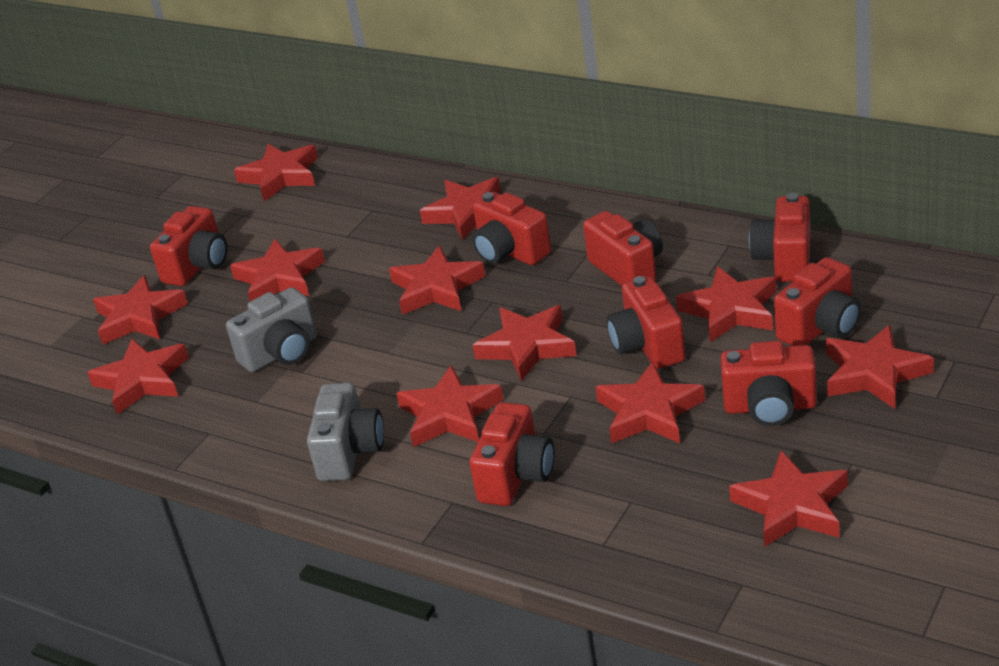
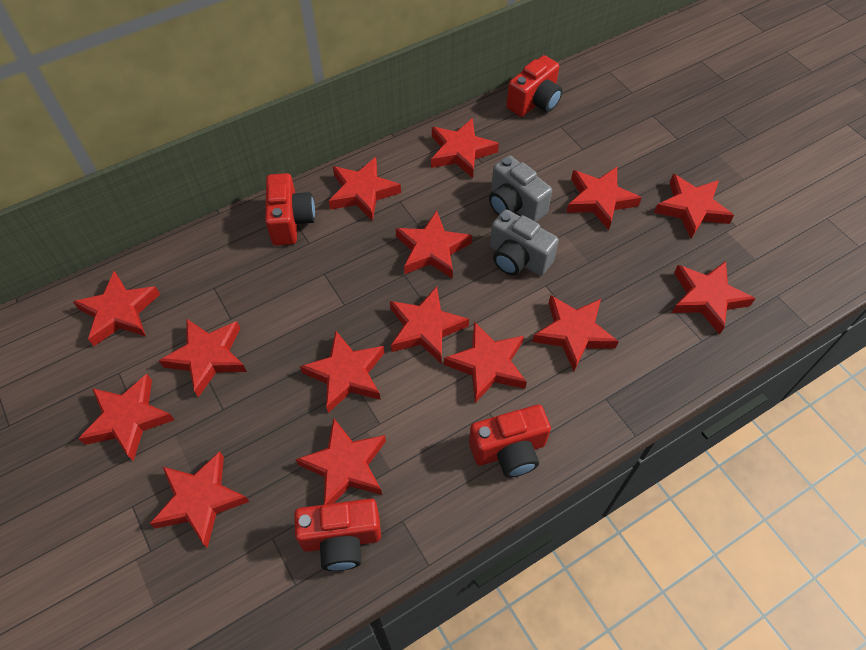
red camera: 8 -> 4
red star: 12 -> 15

